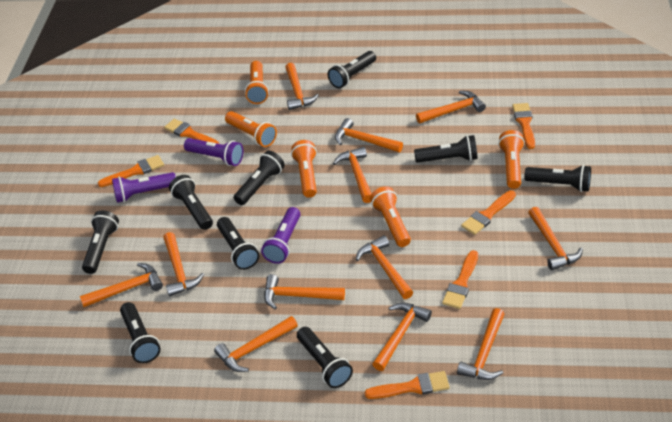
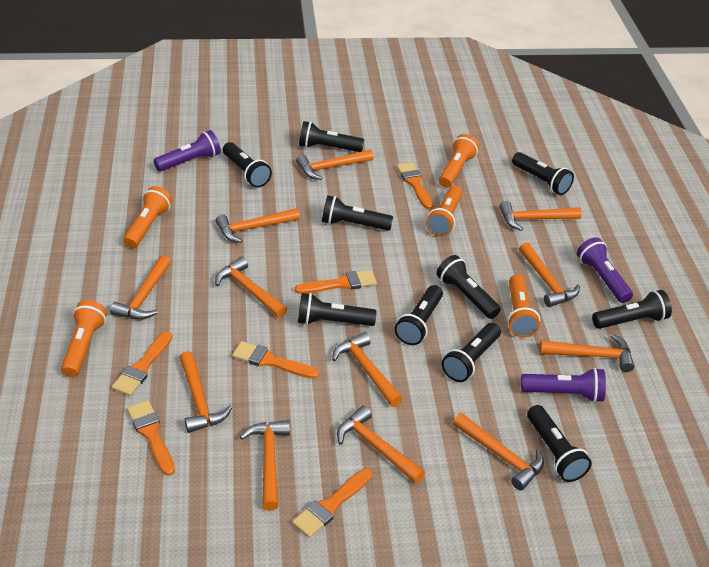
black flashlight: 9 -> 10

